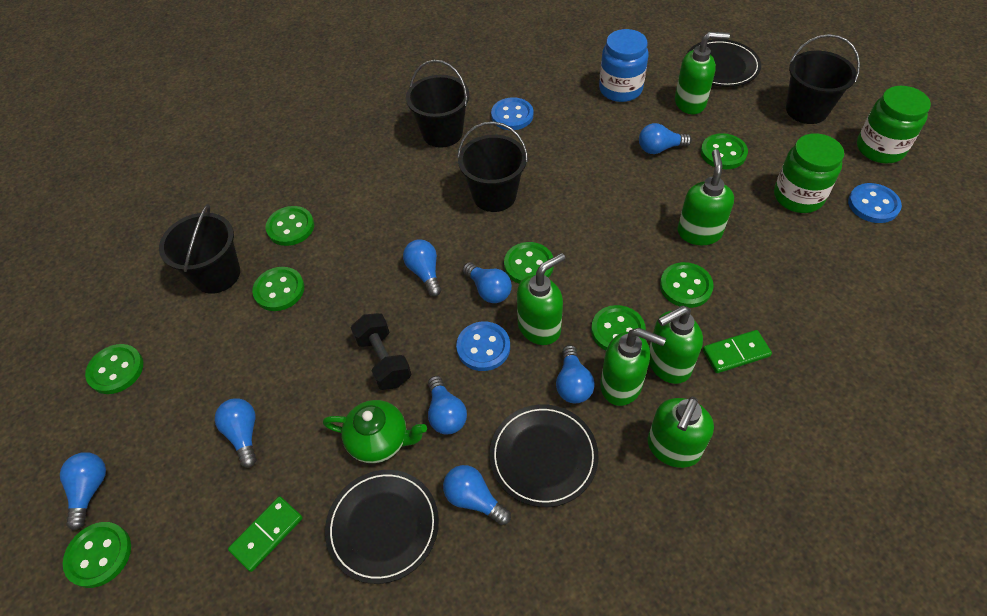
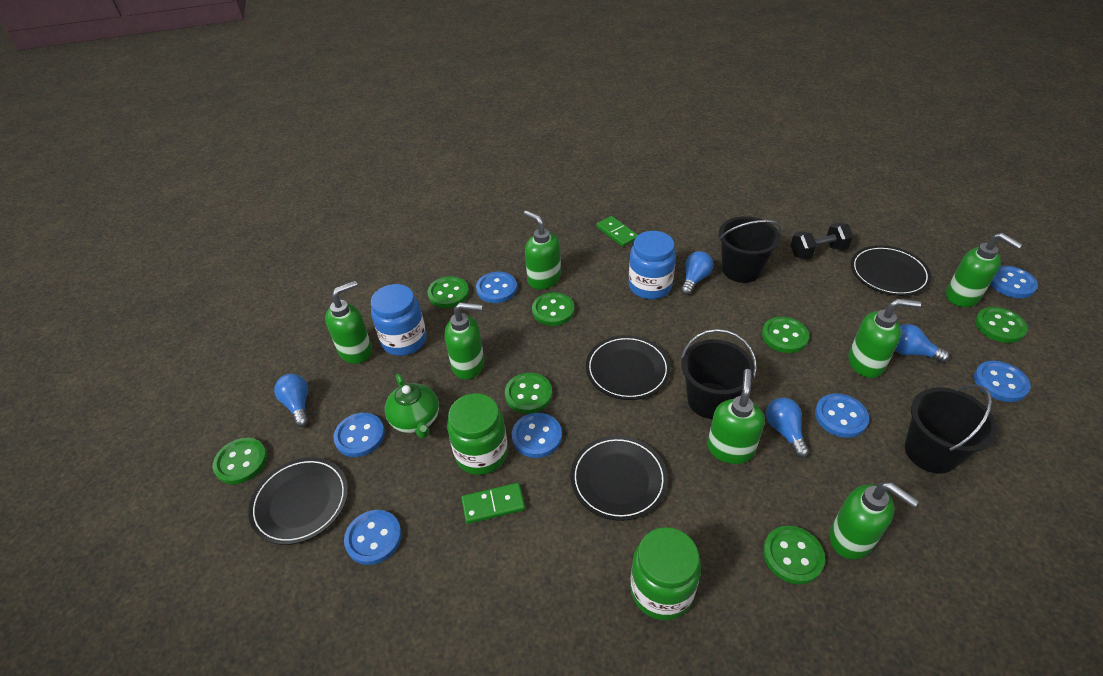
black bucket: 4 -> 3
black plate: 3 -> 4
blue button: 3 -> 7
blue jar: 1 -> 2
blue light bulb: 8 -> 4
green button: 8 -> 7
green soap dispenser: 6 -> 7

